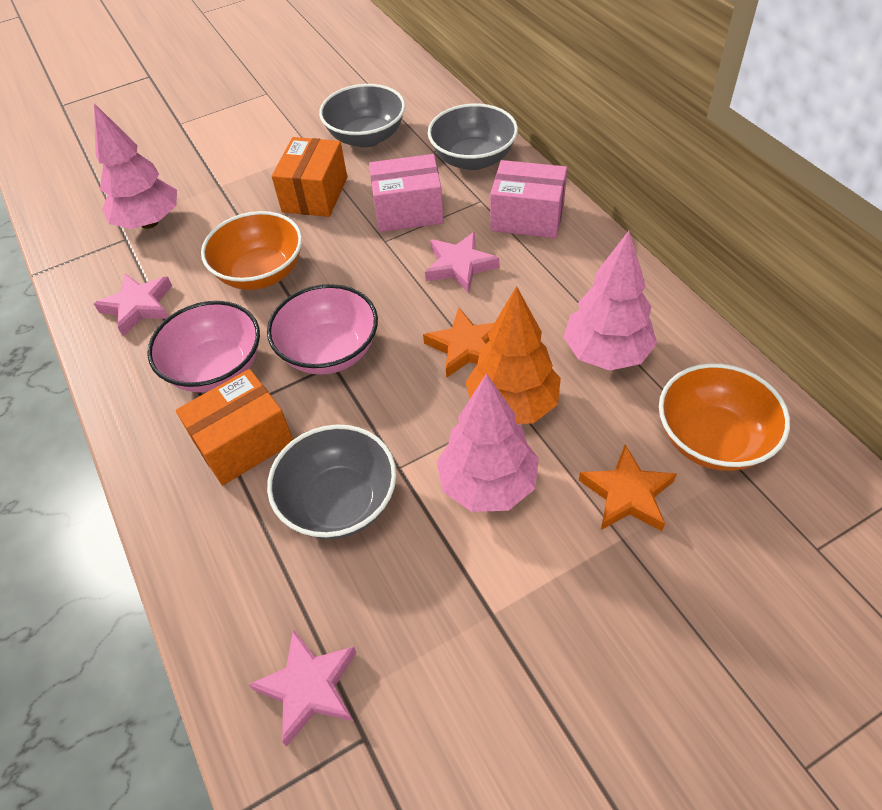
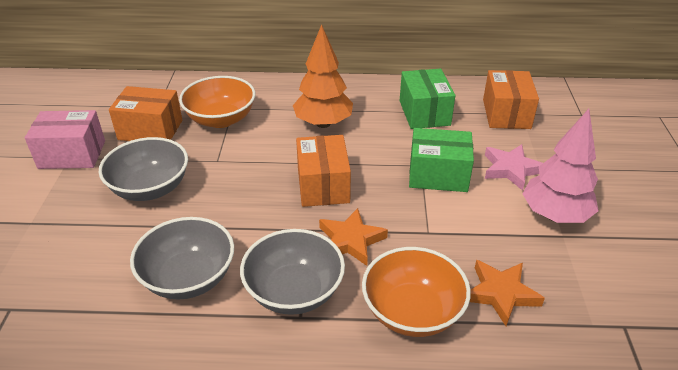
green box: 0 -> 2
orange box: 2 -> 3
pink bowl: 2 -> 0
pink box: 2 -> 1
pink star: 3 -> 1
pink tree: 3 -> 1

